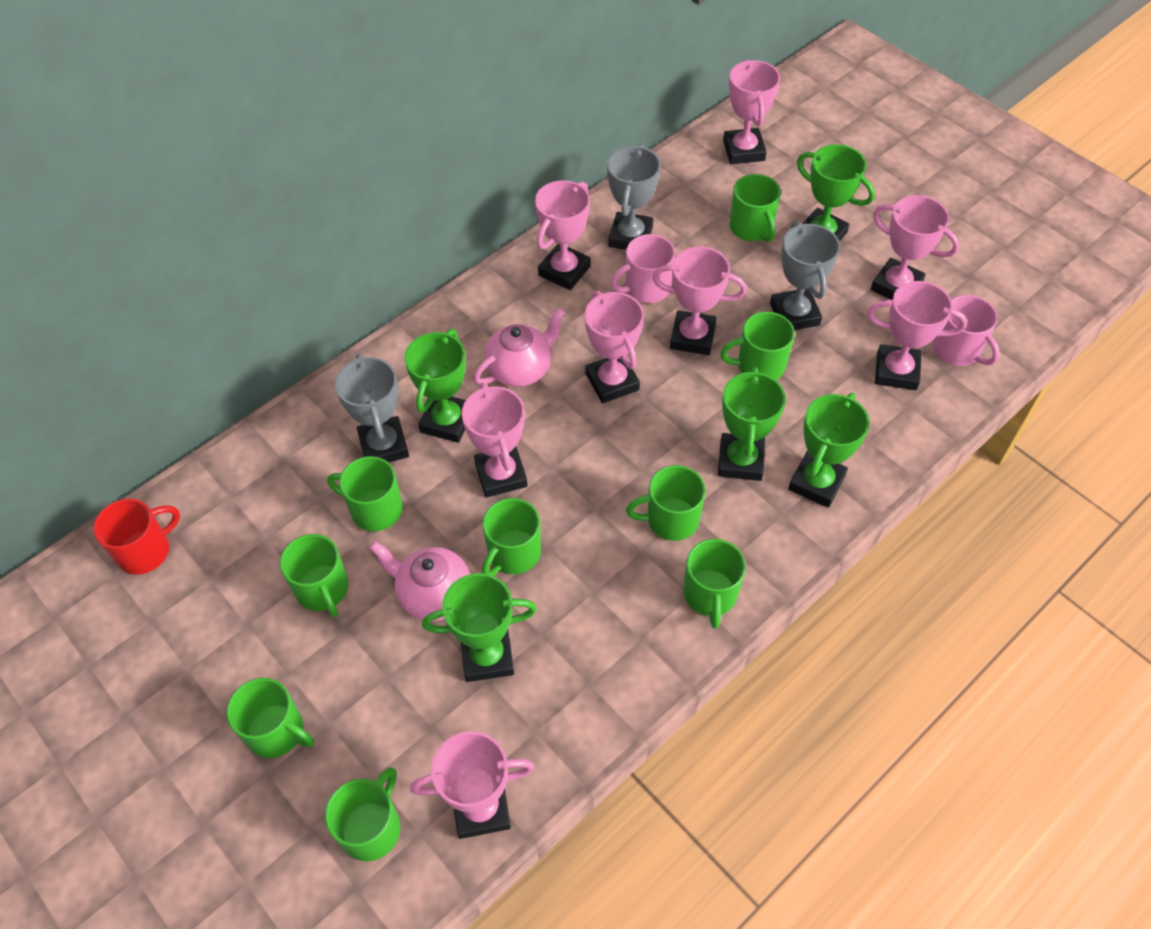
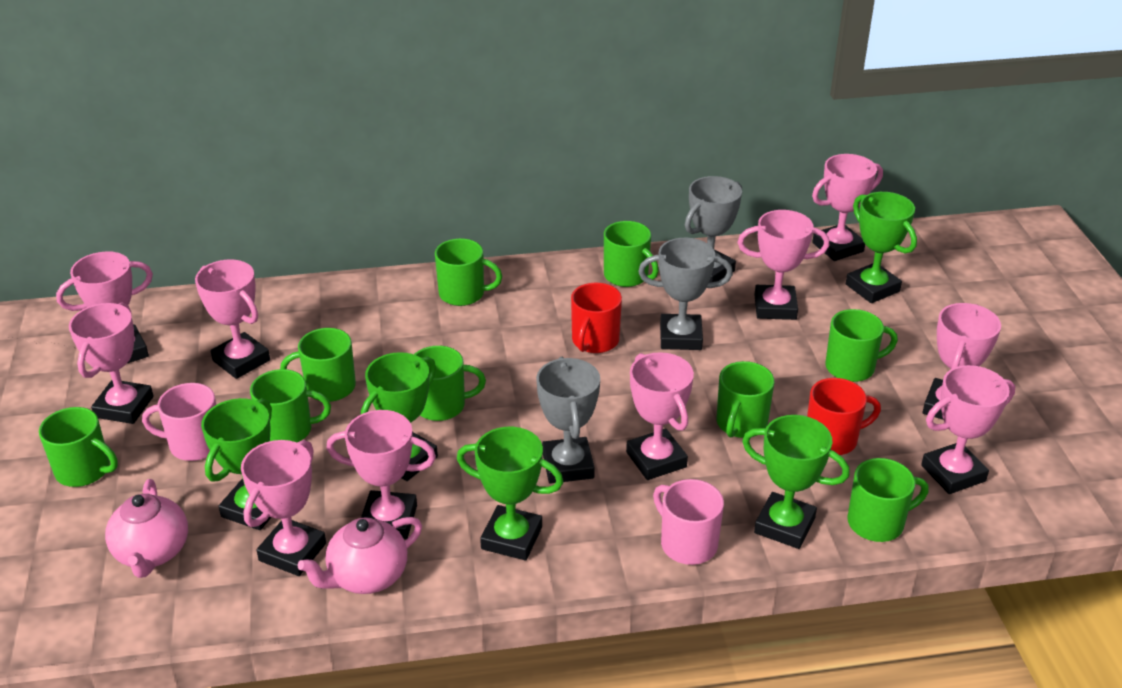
pink trophy: 8 -> 10
red mug: 1 -> 2

